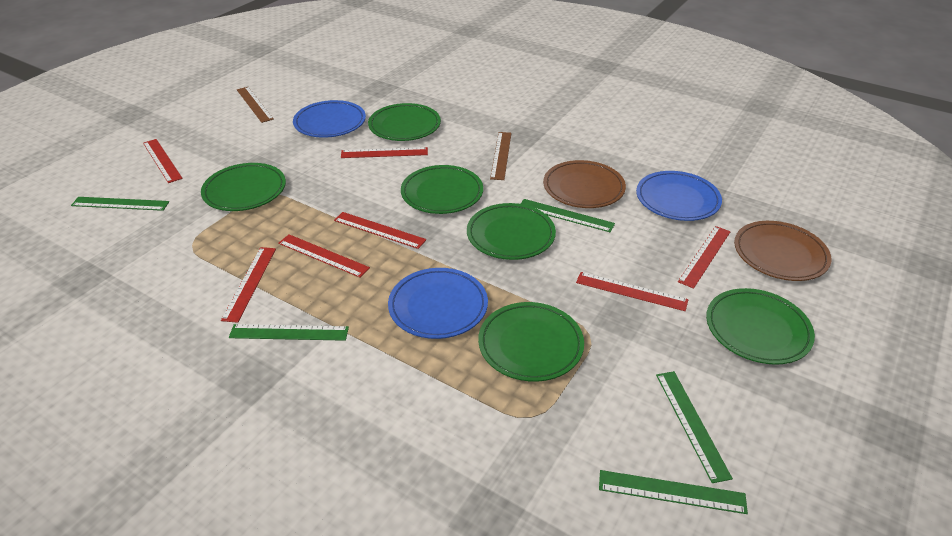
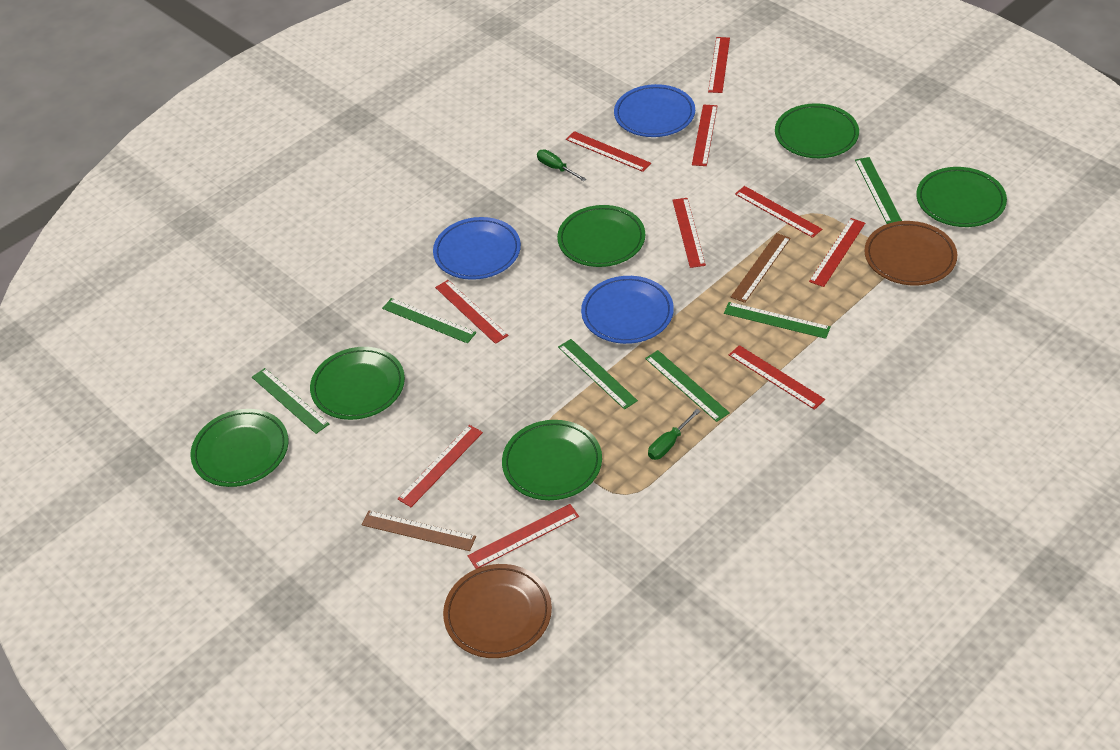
green ruler: 5 -> 6
green screwdriver: 0 -> 2
red ruler: 7 -> 10

